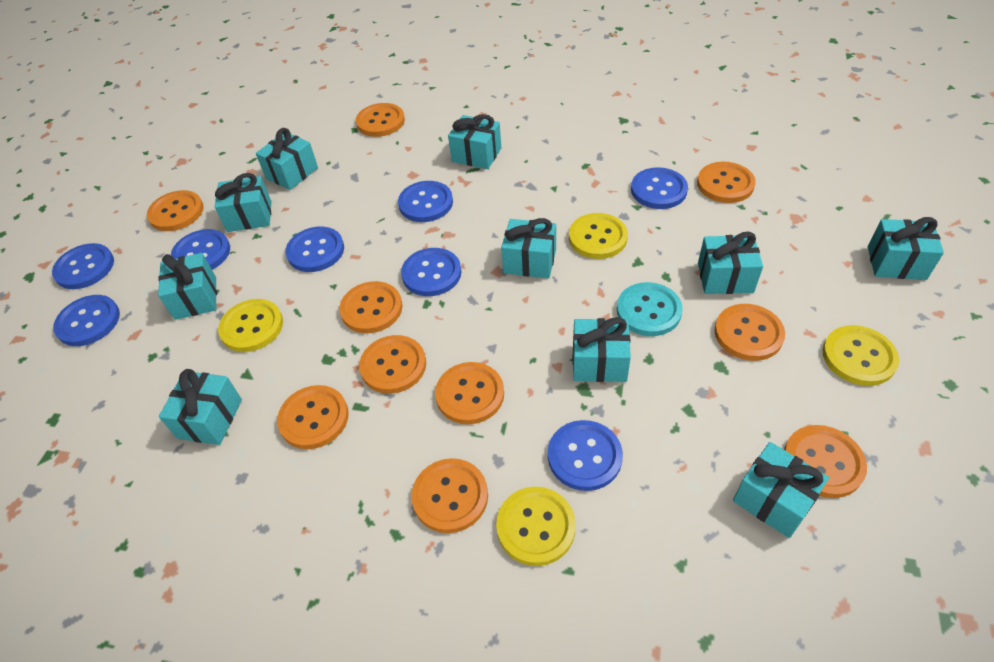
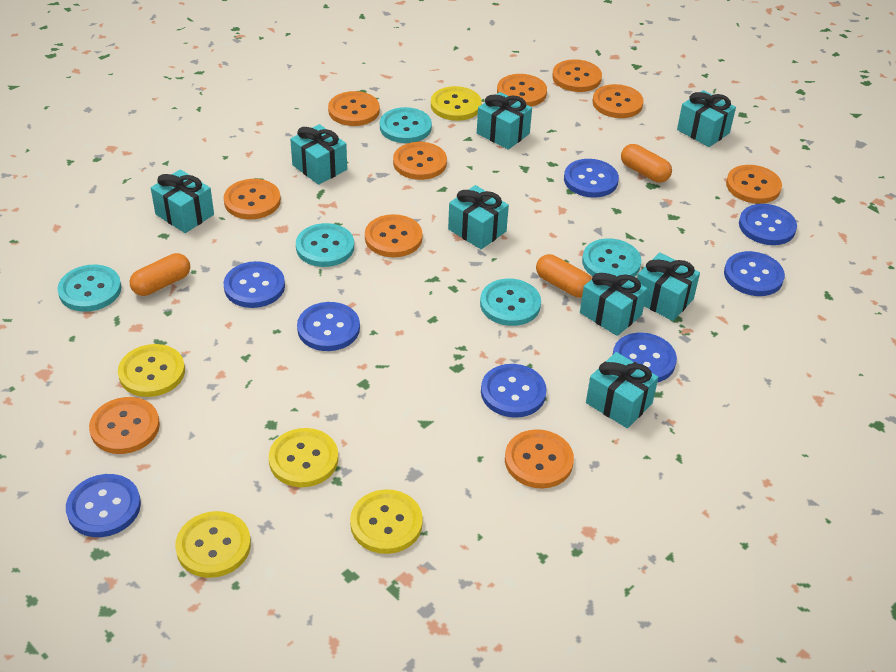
orange capsule: 0 -> 3
turquoise button: 1 -> 5
turquoise gift: 10 -> 8
yellow button: 4 -> 5

